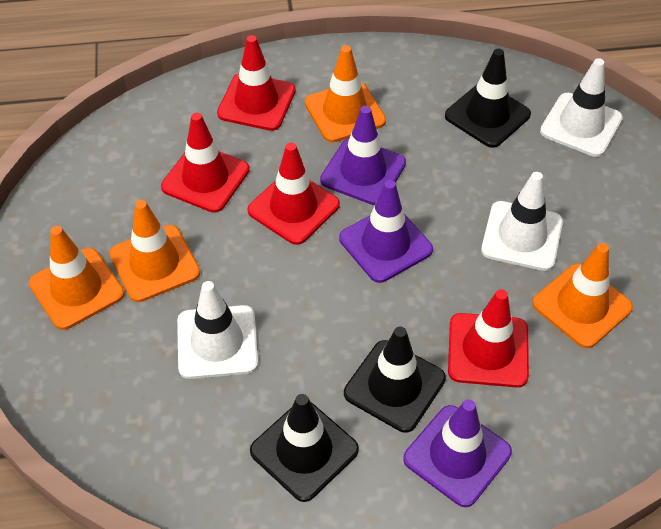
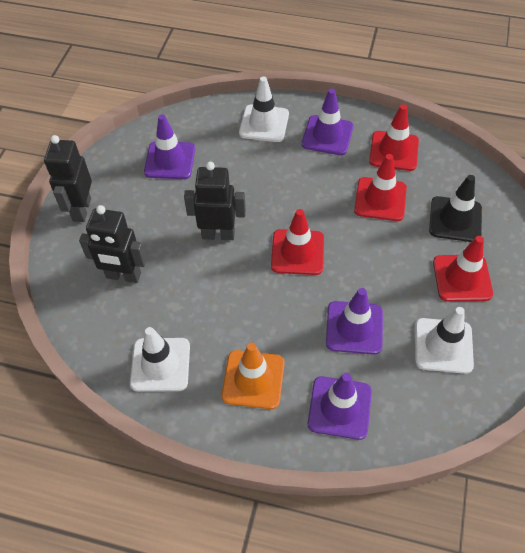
black robot: 0 -> 3
black traffic cone: 3 -> 1
orange traffic cone: 4 -> 1
purple traffic cone: 3 -> 4

